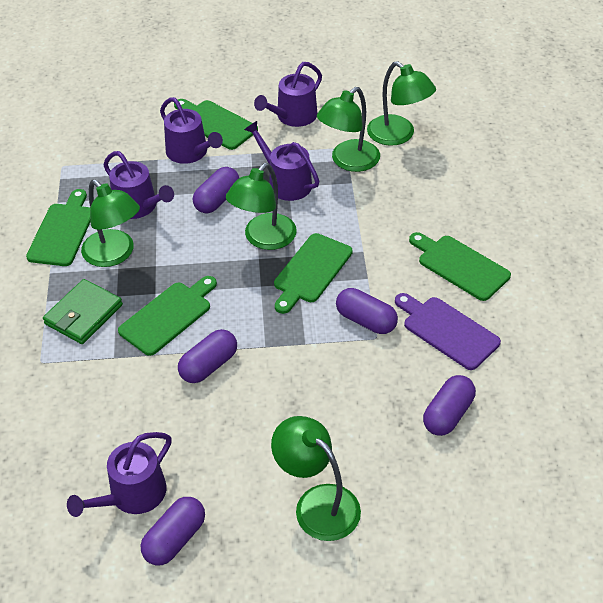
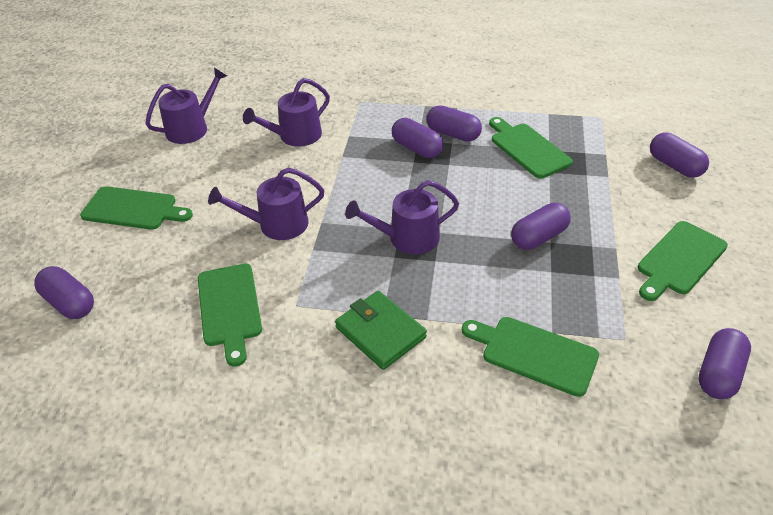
green lamp: 5 -> 0
purple capsule: 5 -> 6
purple cutting board: 1 -> 0
purple watering can: 5 -> 4

